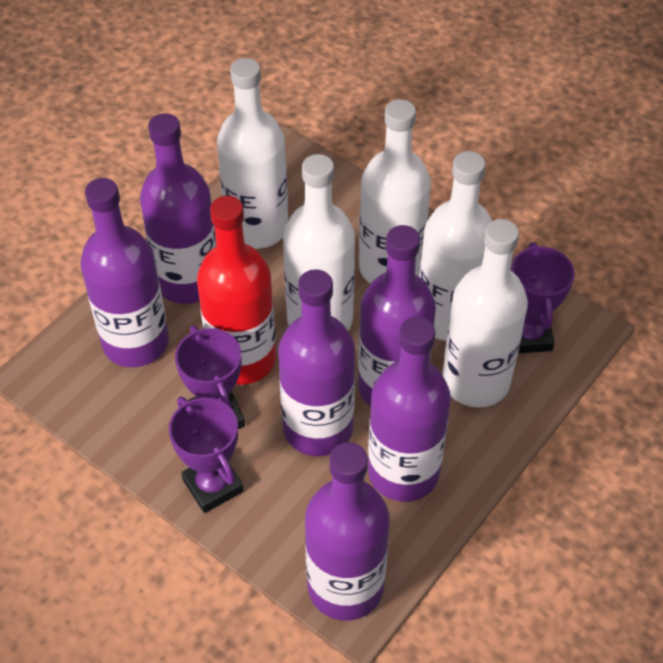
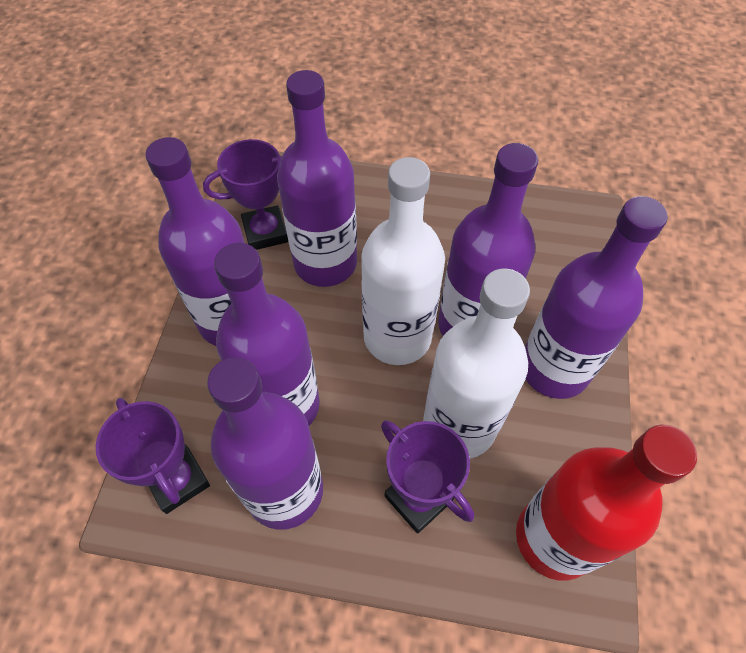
white bottle: 5 -> 2

